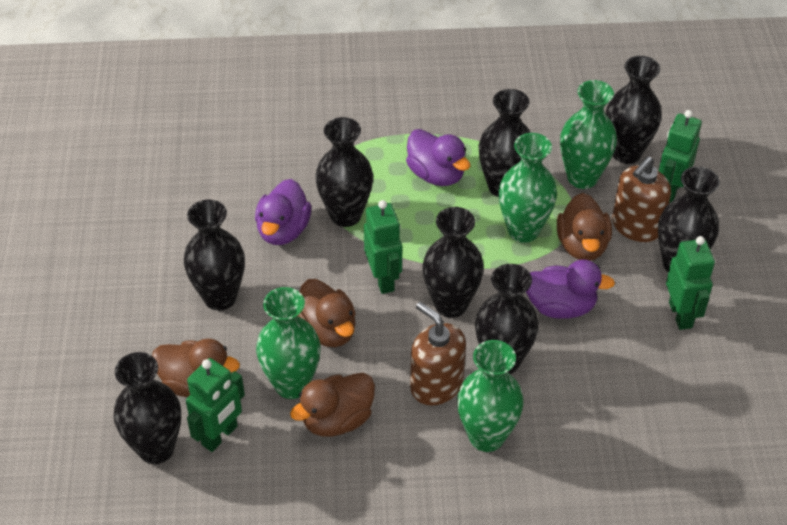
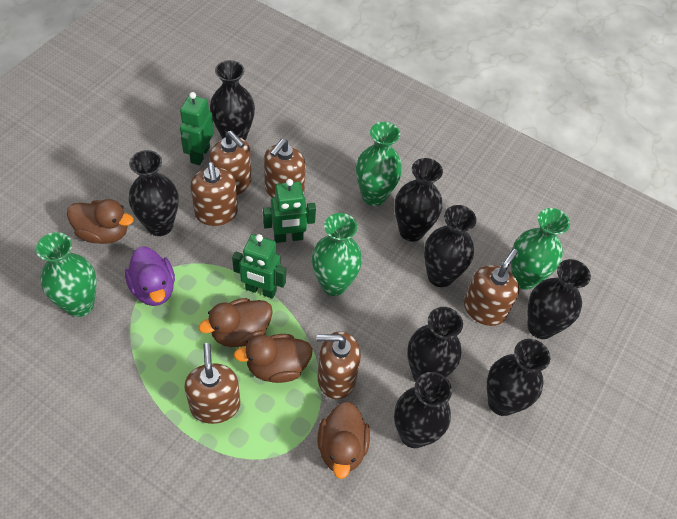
brown soap dispenser: 2 -> 6
green robot: 4 -> 3
purple duck: 3 -> 1

